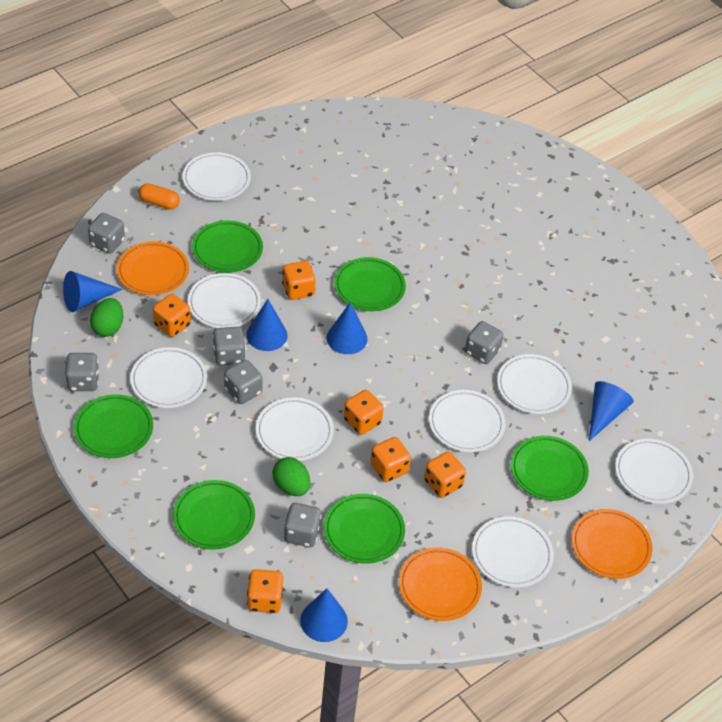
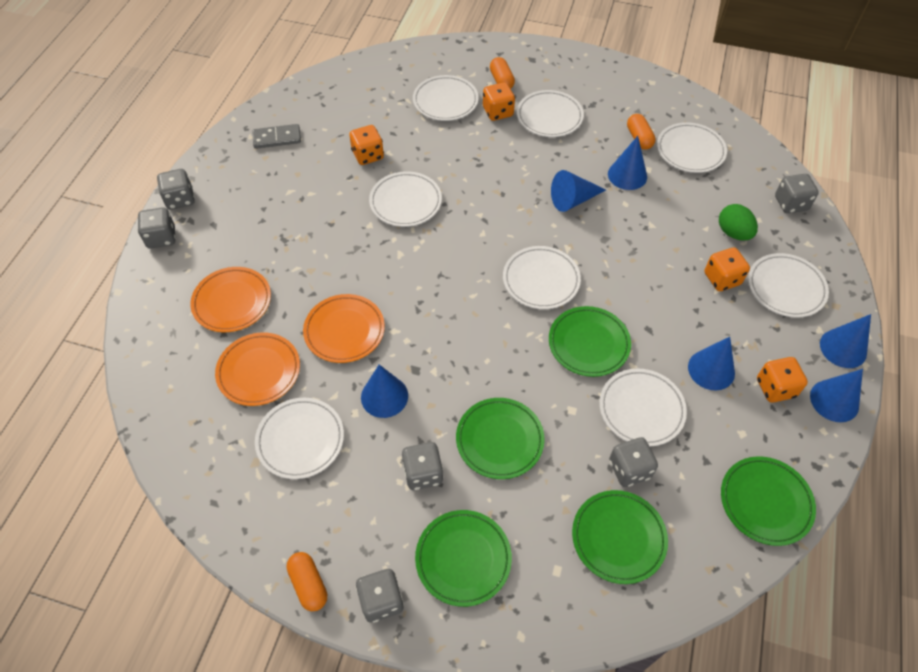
blue cone: 5 -> 6
green egg: 2 -> 1
green plate: 6 -> 5
grey domino: 0 -> 1
orange capsule: 1 -> 3
orange dice: 6 -> 4

